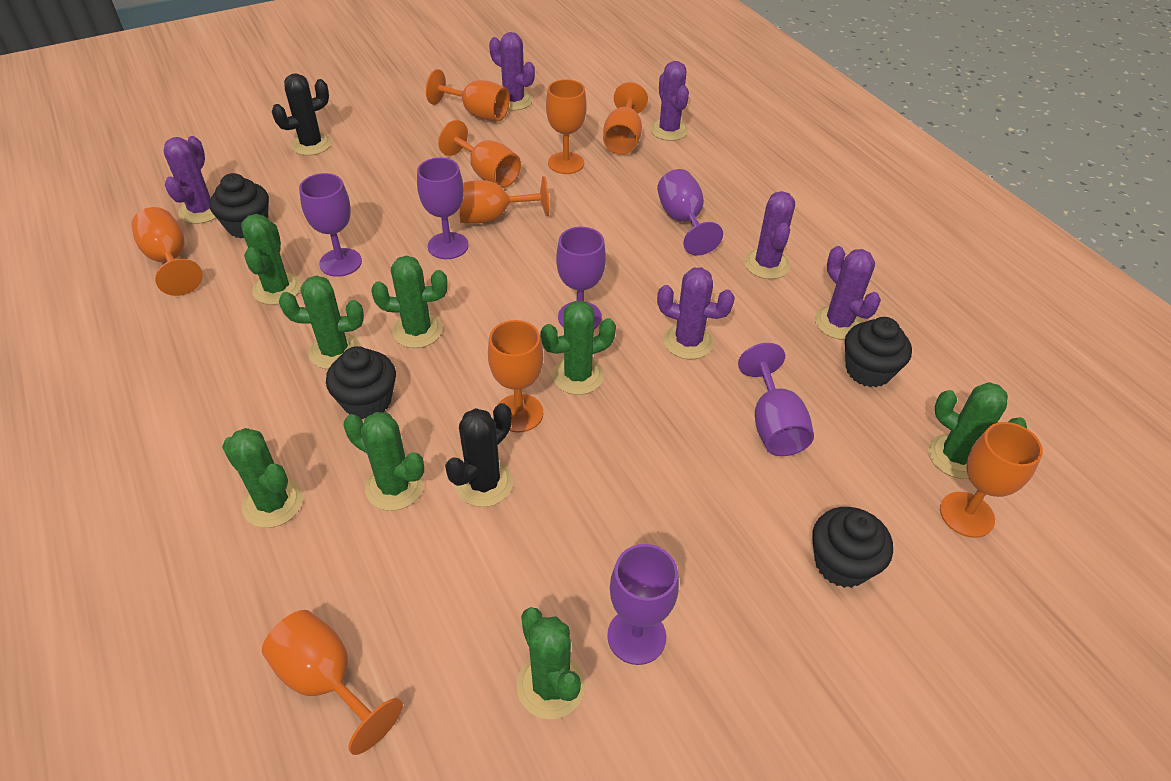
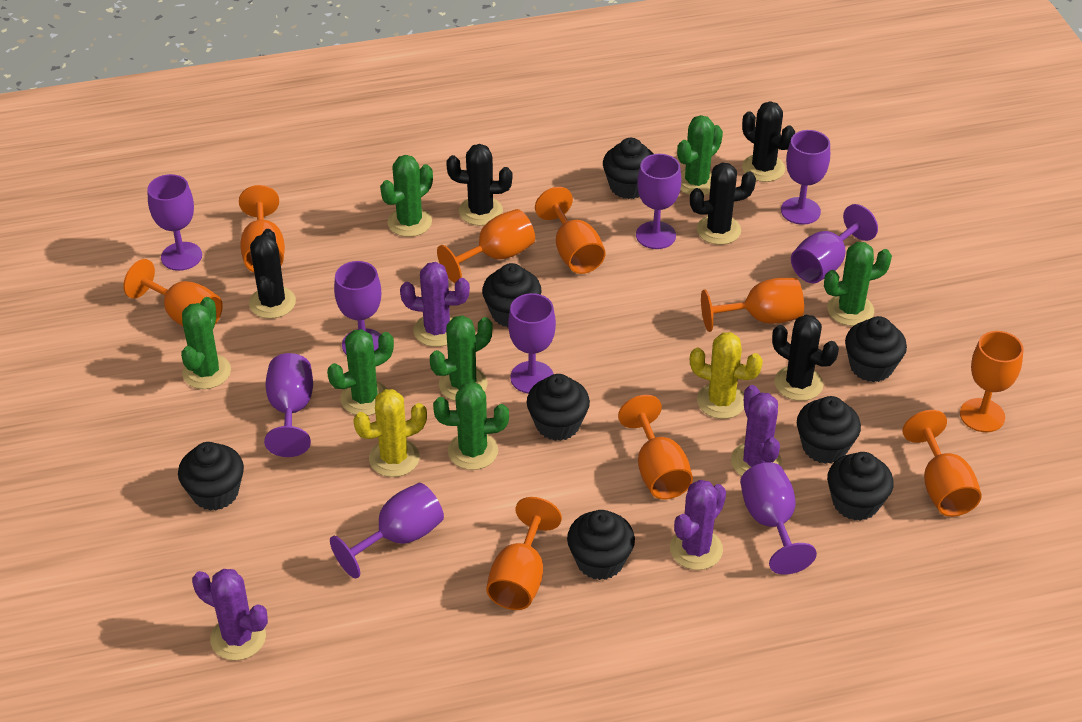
black cactus: 2 -> 5
black cupcake: 4 -> 8
green cactus: 8 -> 7
purple cactus: 6 -> 4
purple goblet: 6 -> 9
yellow cactus: 0 -> 2

